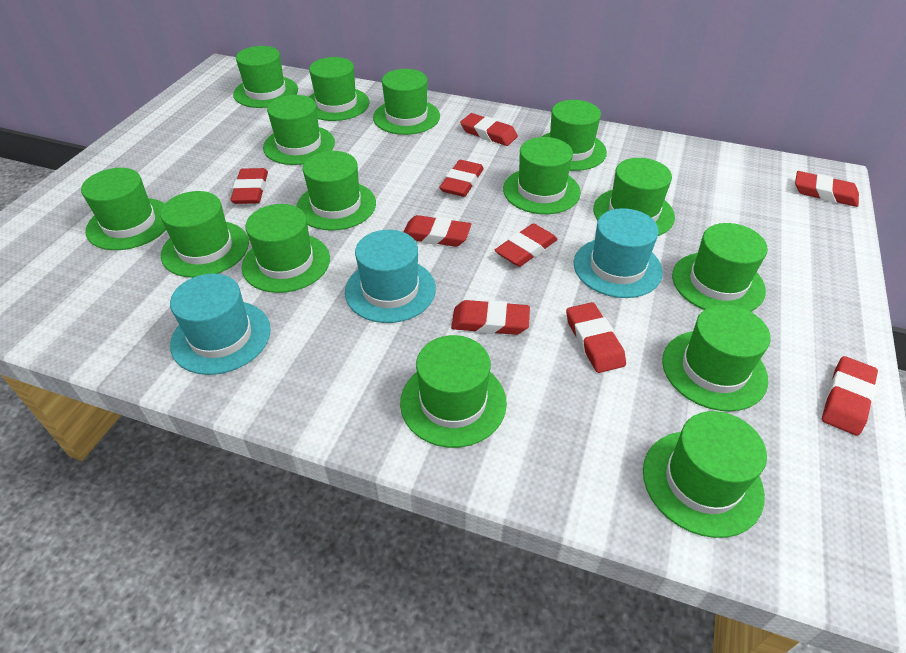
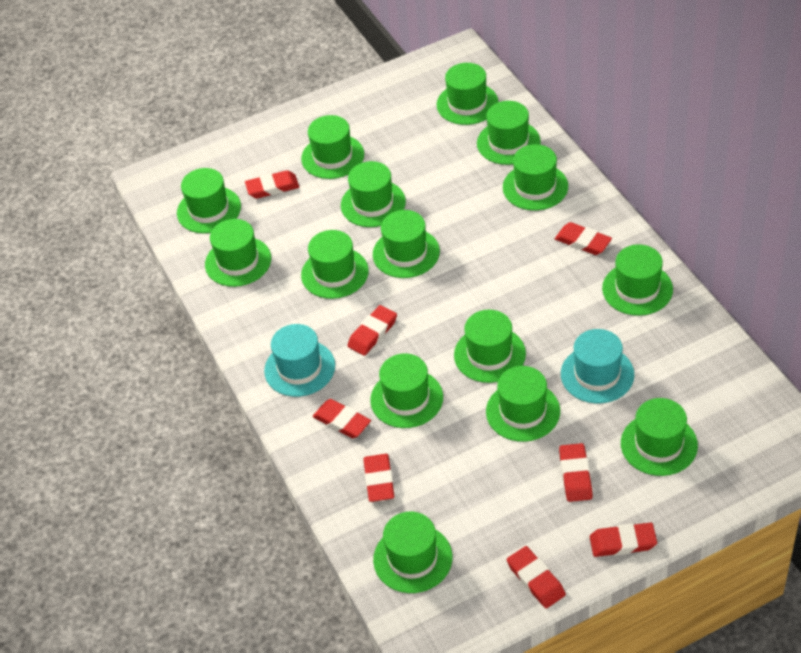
red eraser: 9 -> 8
turquoise hat: 3 -> 2

